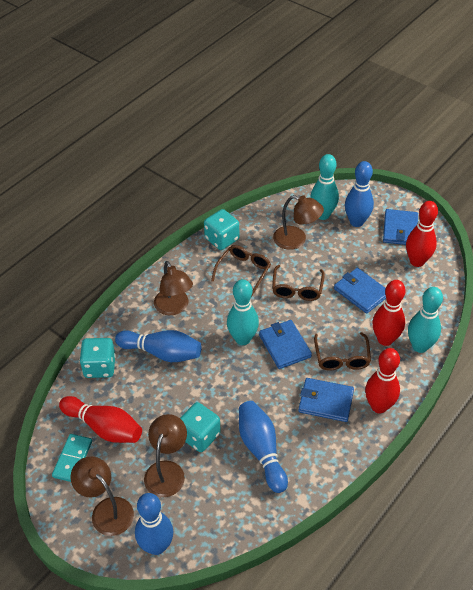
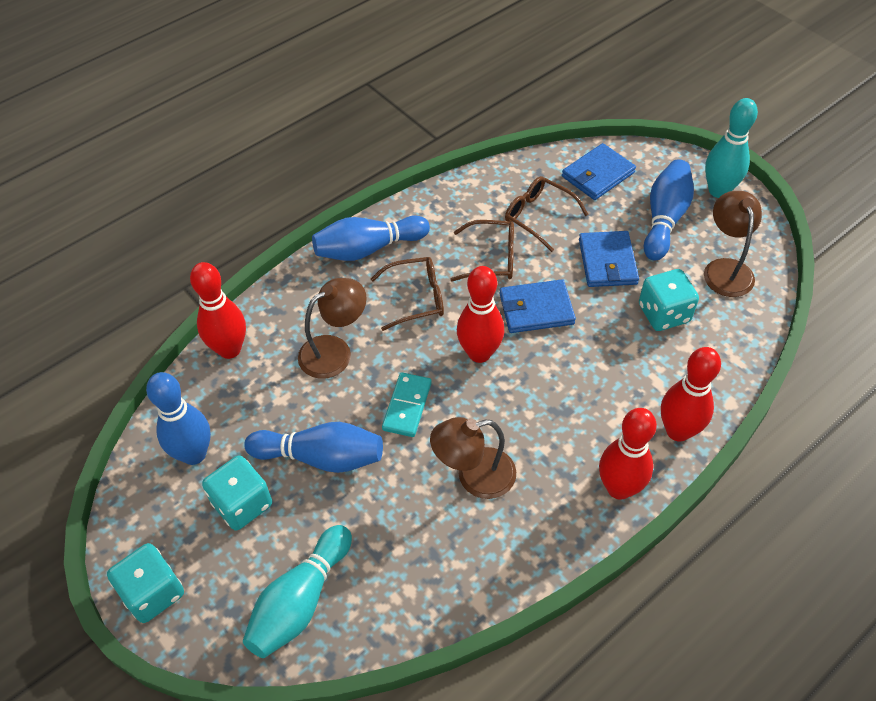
blue wallet: 4 -> 3
brown lamp: 4 -> 3
turquoise bowling pin: 3 -> 2

